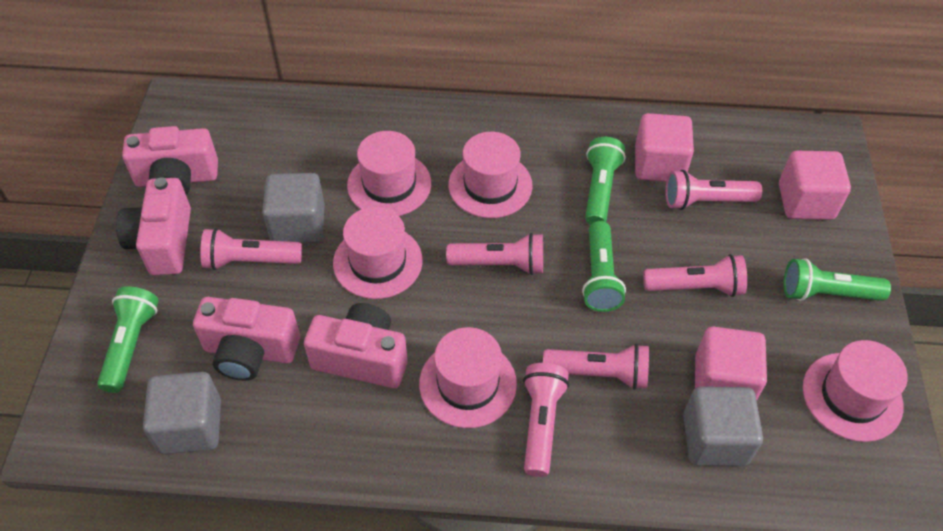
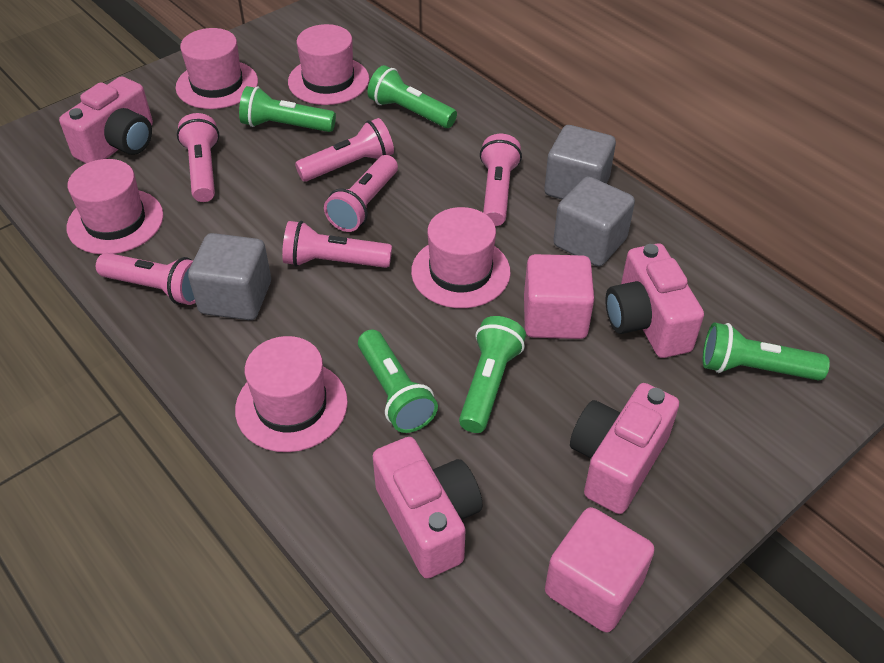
green flashlight: 4 -> 5
pink cube: 3 -> 2

